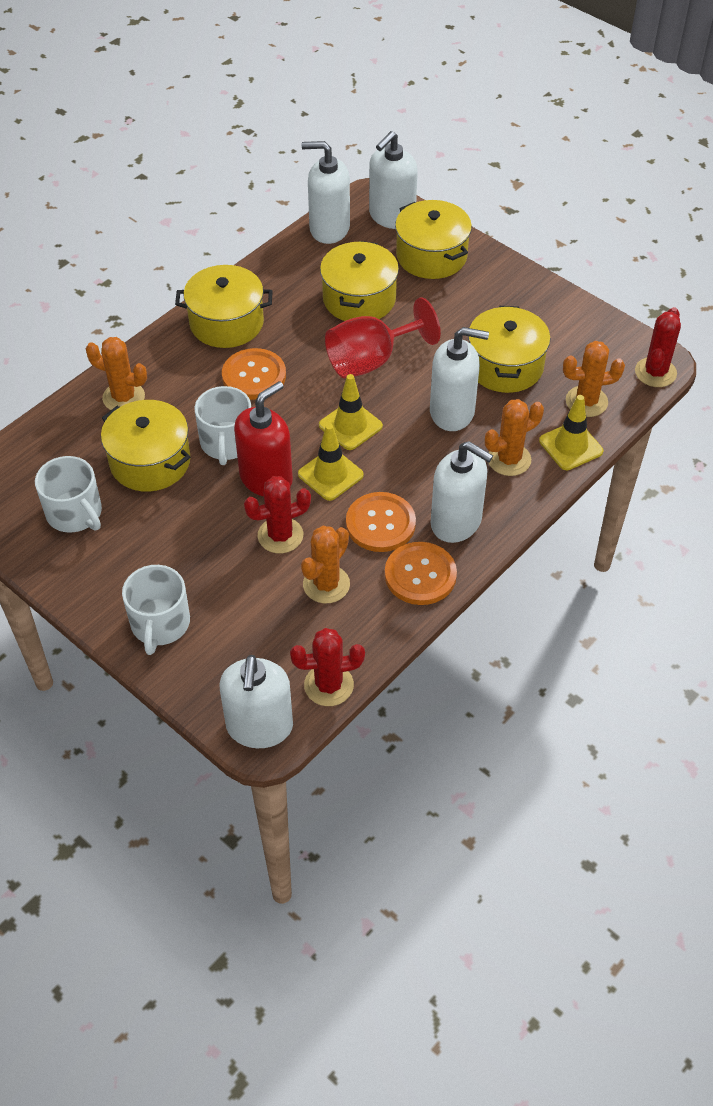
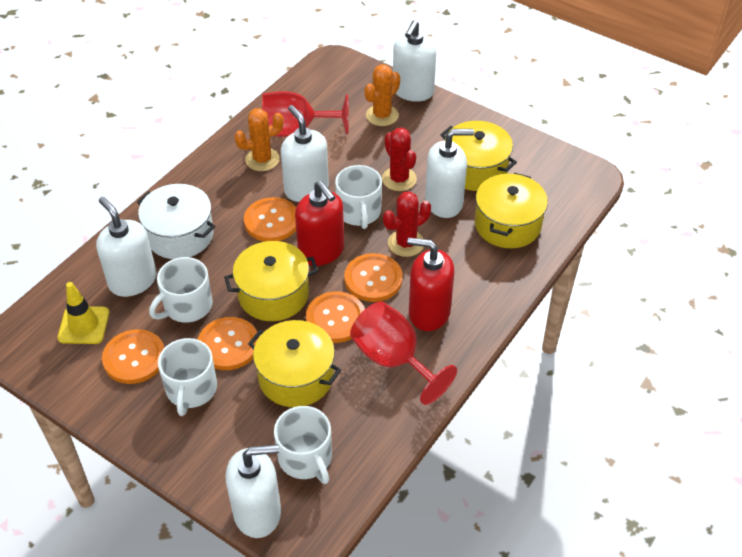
orange button: 3 -> 5
orange cactus: 4 -> 2
red cactus: 3 -> 2
red goblet: 1 -> 2
red soap dispenser: 1 -> 2
white mug: 3 -> 4
white pot: 0 -> 1
yellow pot: 5 -> 4
yellow traffic cone: 3 -> 1

